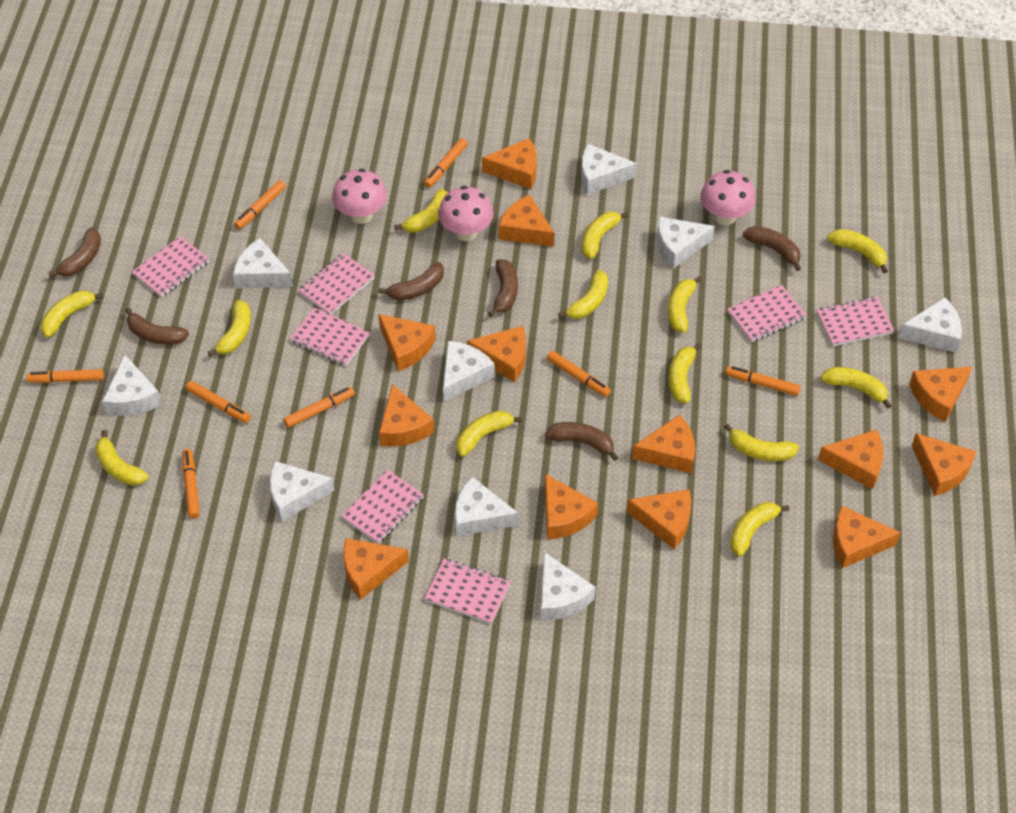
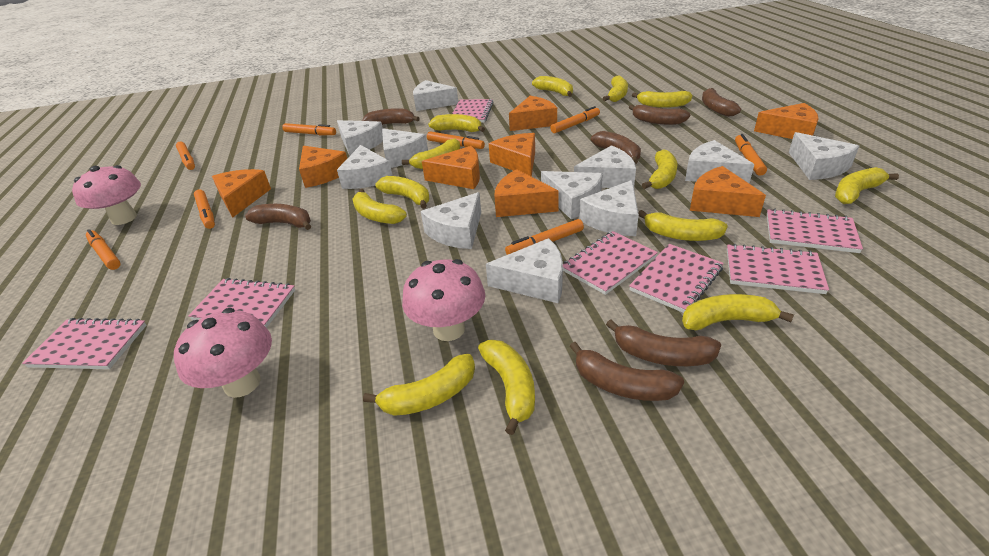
brown banana: 6 -> 7
orange cheese: 13 -> 8
white cheese: 9 -> 11

